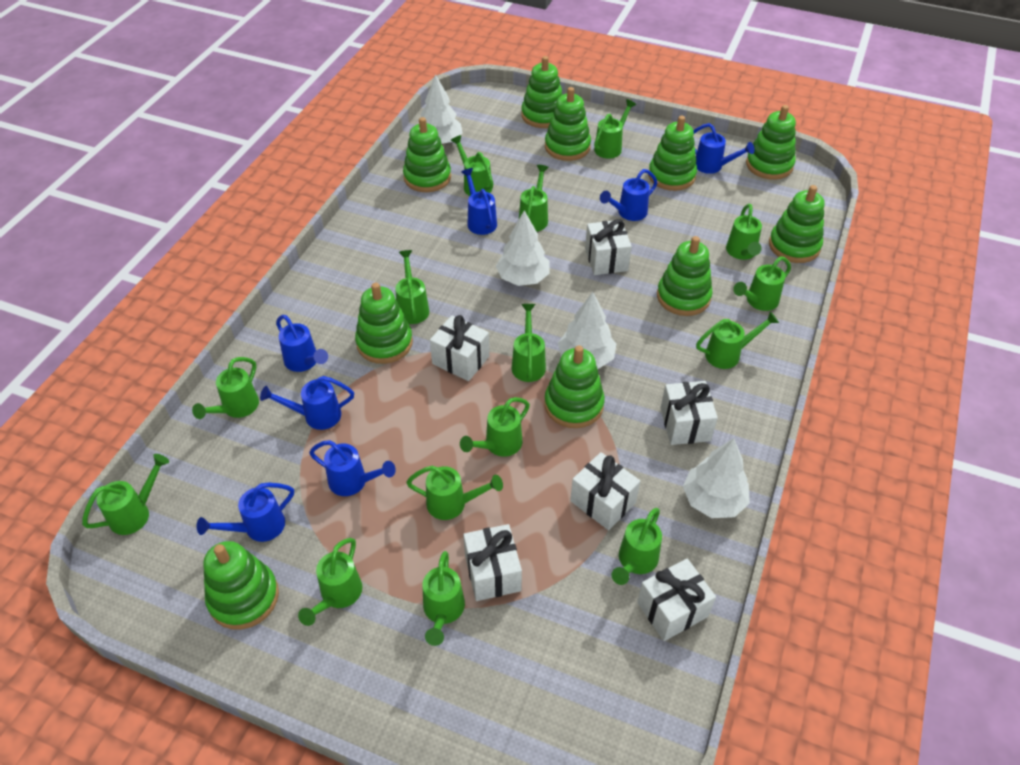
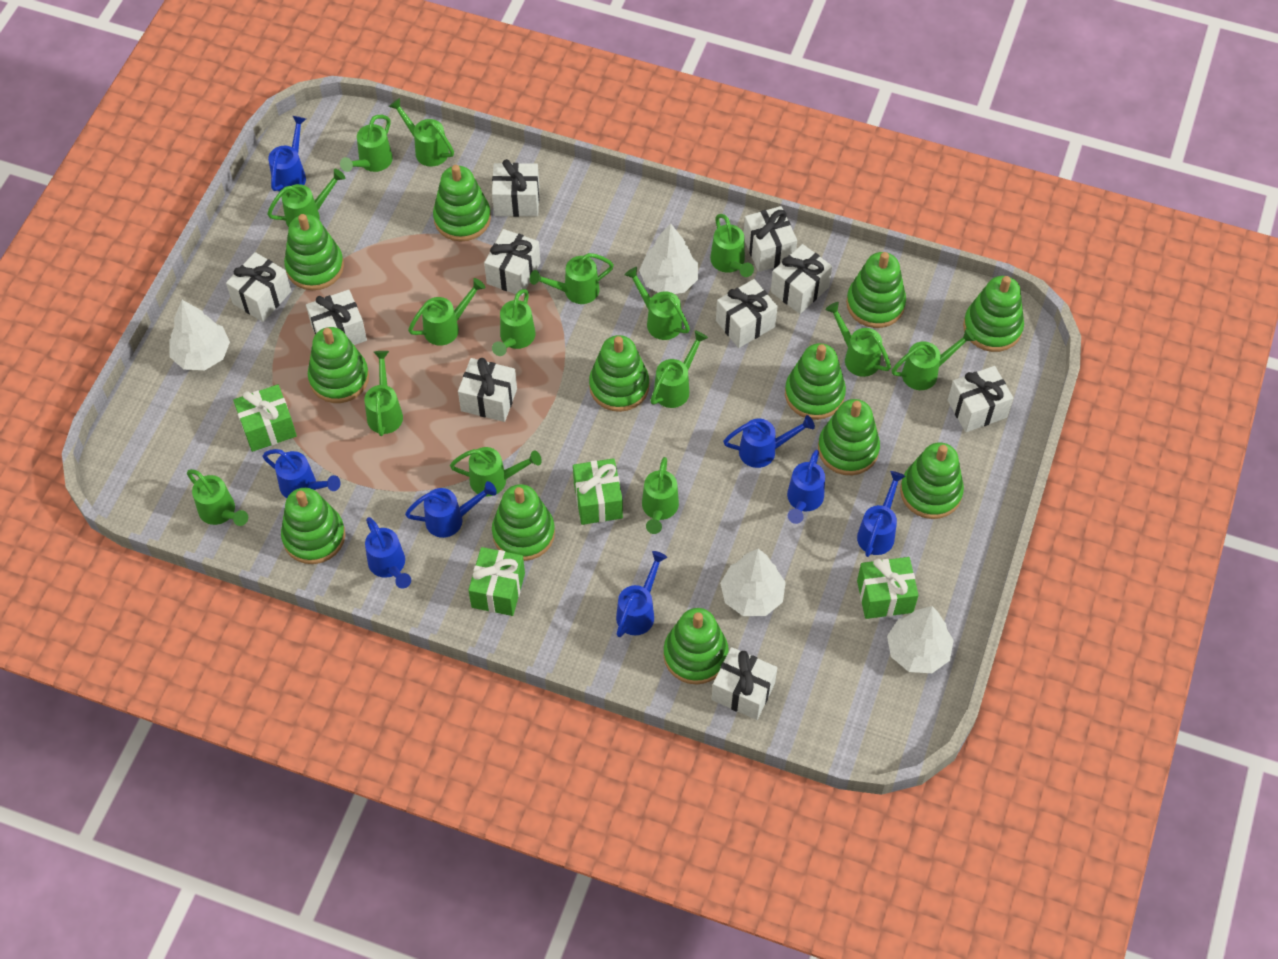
blue watering can: 7 -> 8
green gift: 0 -> 4
green stacking toy: 10 -> 12
white gift: 6 -> 10

